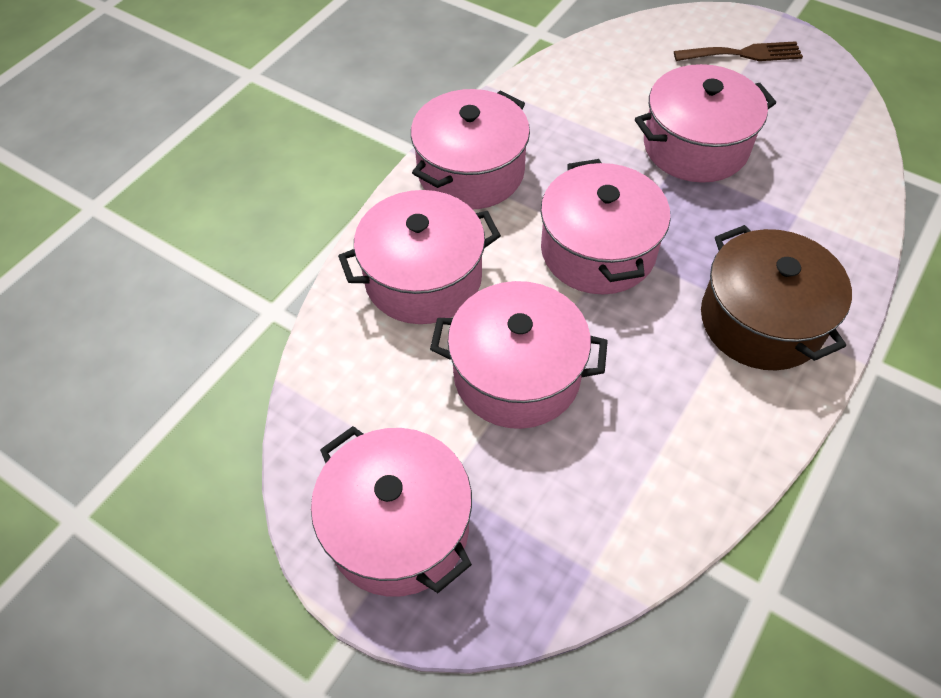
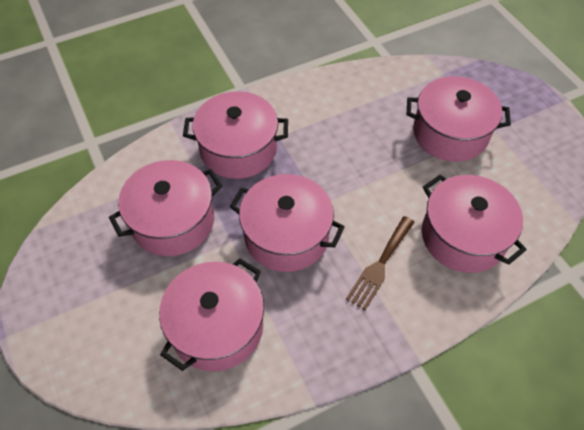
brown pot: 1 -> 0

